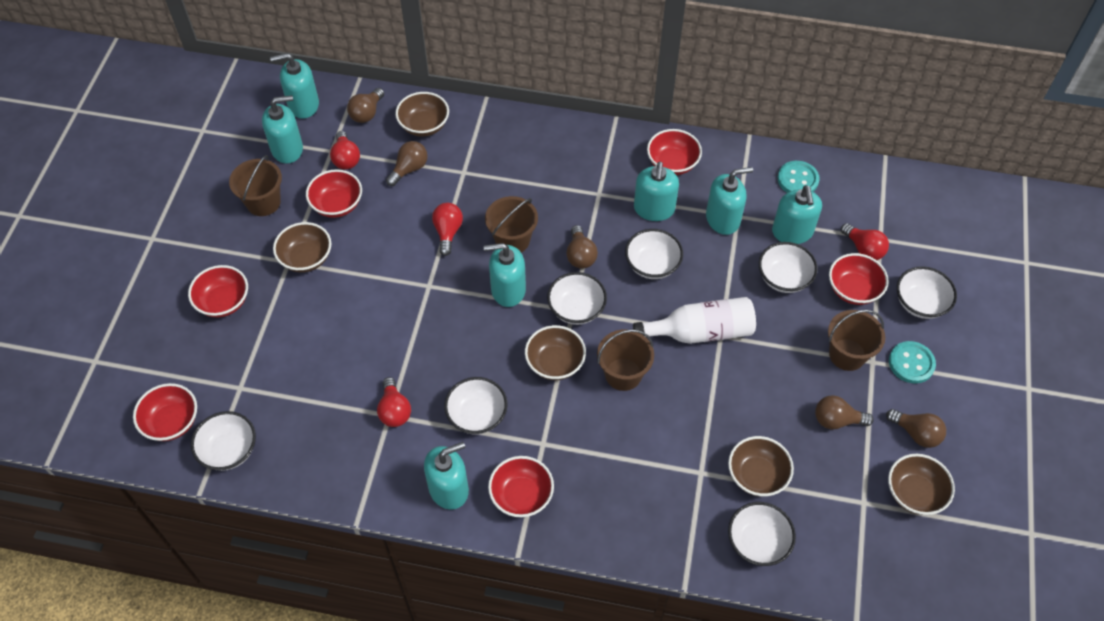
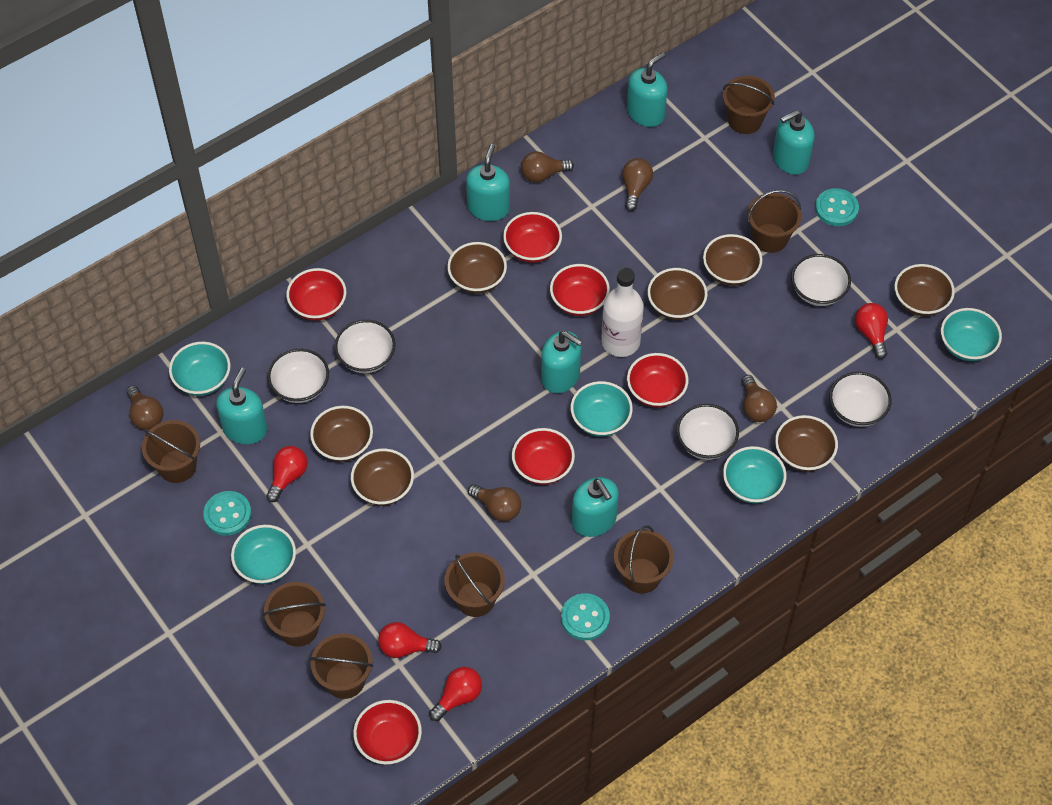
brown bowl: 5 -> 7
brown bucket: 4 -> 7
turquoise bowl: 0 -> 5
turquoise button: 2 -> 3
turquoise soap dispenser: 7 -> 6
white bowl: 7 -> 5

